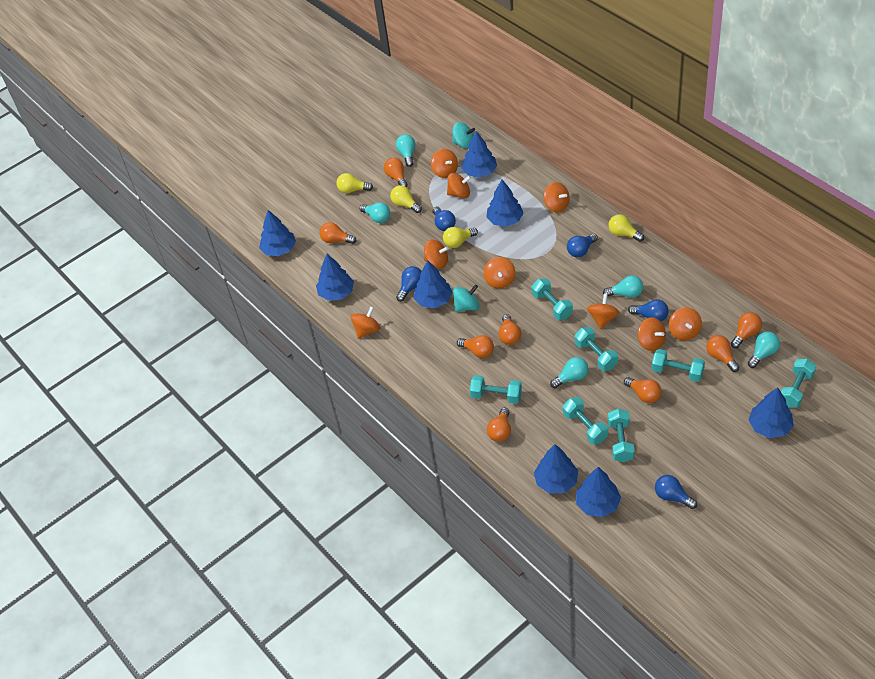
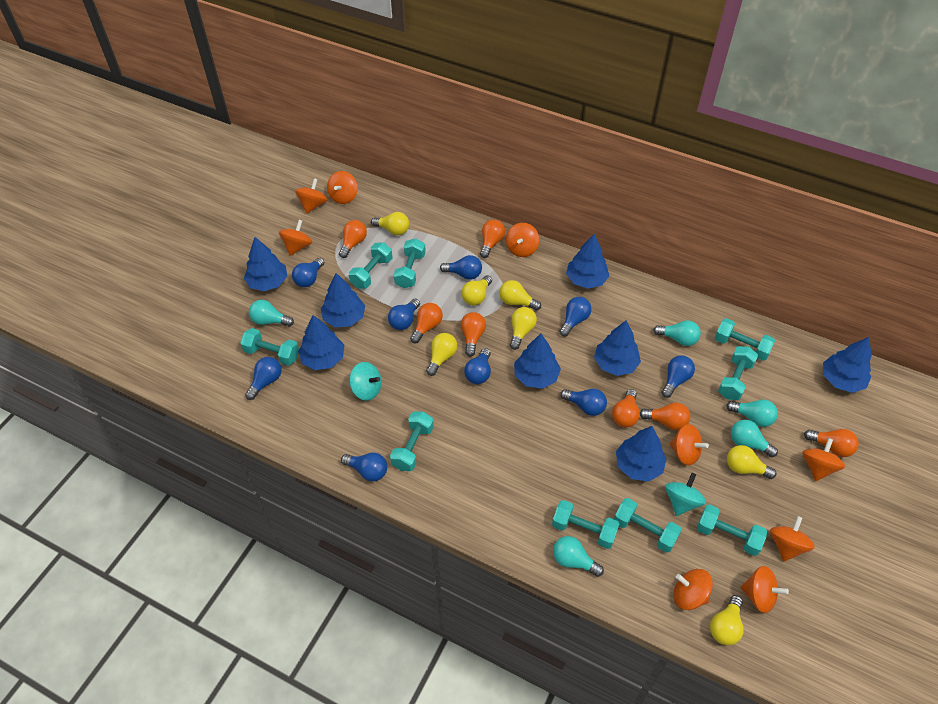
blue light bulb: 5 -> 9
orange light bulb: 8 -> 7
turquoise dumbbell: 7 -> 9
yellow light bulb: 4 -> 7

